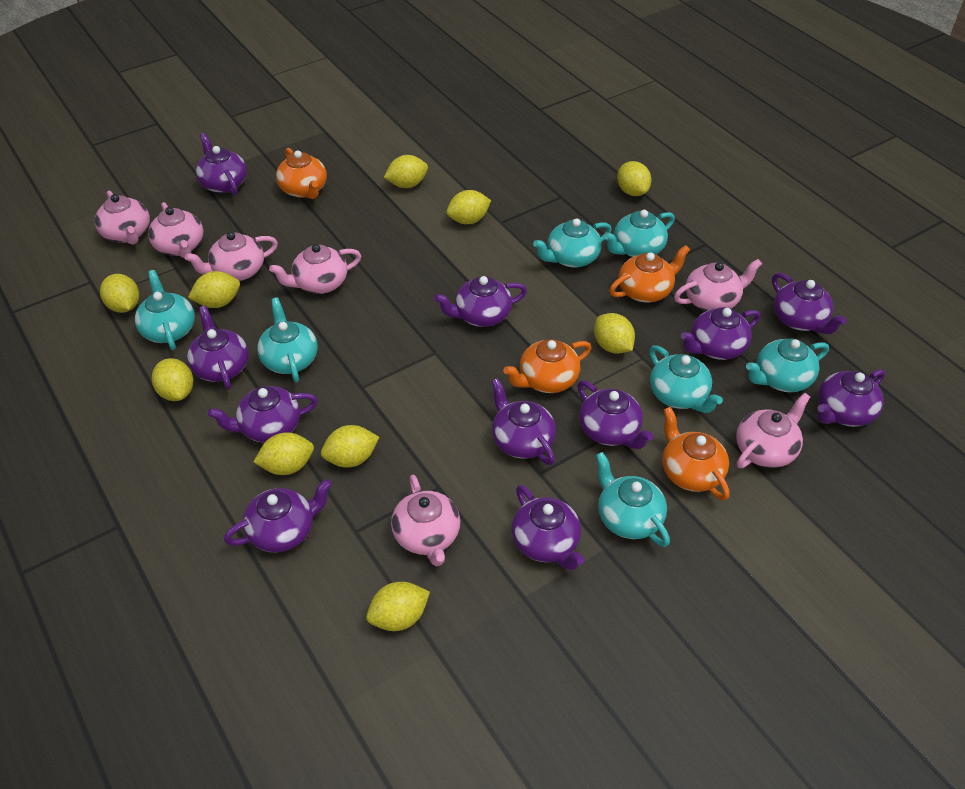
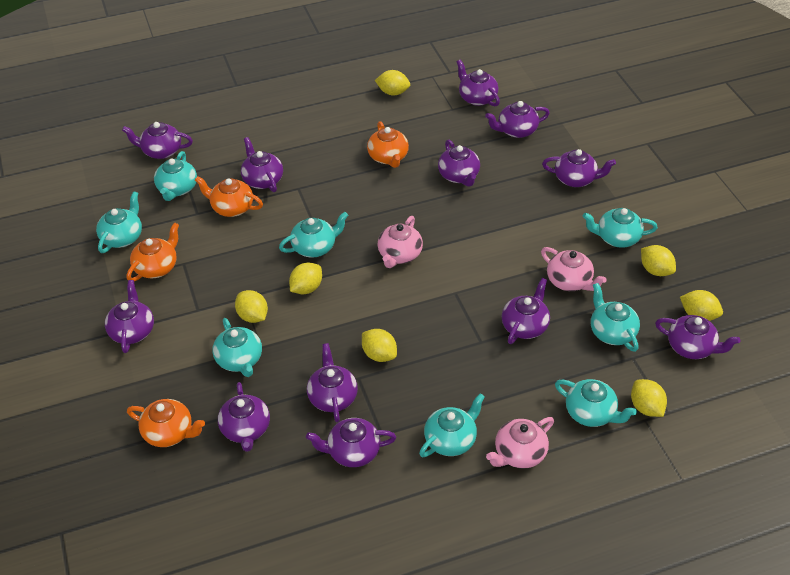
pink teapot: 7 -> 3
purple teapot: 11 -> 12
turquoise teapot: 7 -> 8
yellow lemon: 10 -> 7

